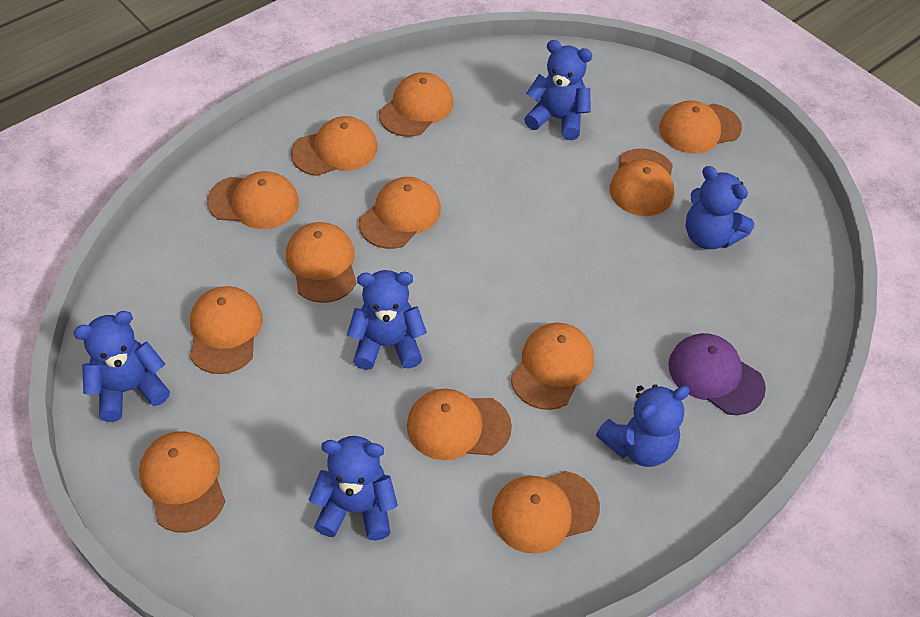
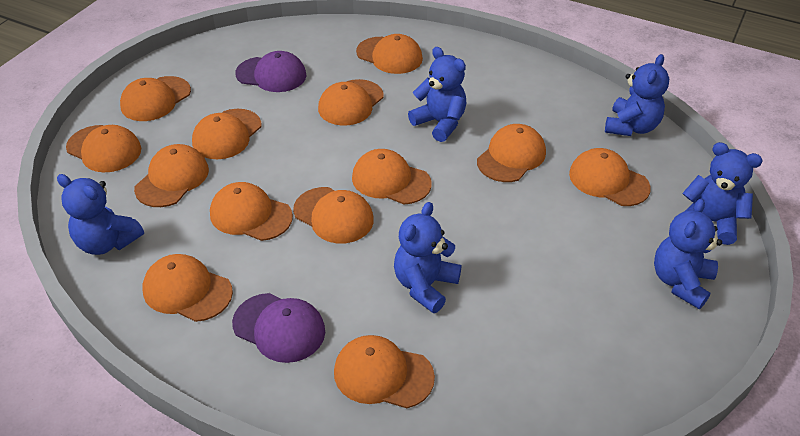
orange cap: 12 -> 13
purple cap: 1 -> 2

